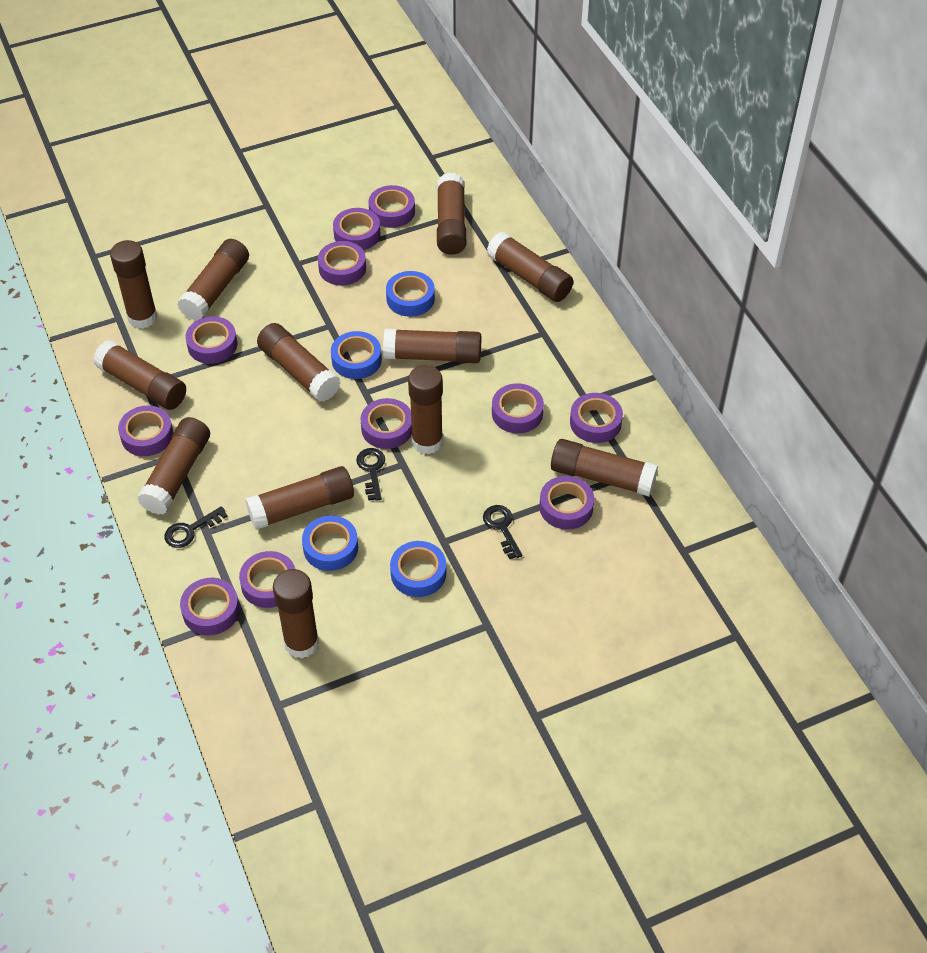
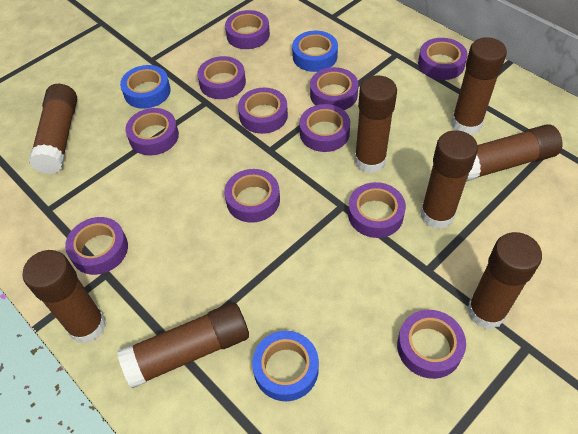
black key: 3 -> 0
blue tape: 4 -> 3
brown glue stick: 12 -> 8

